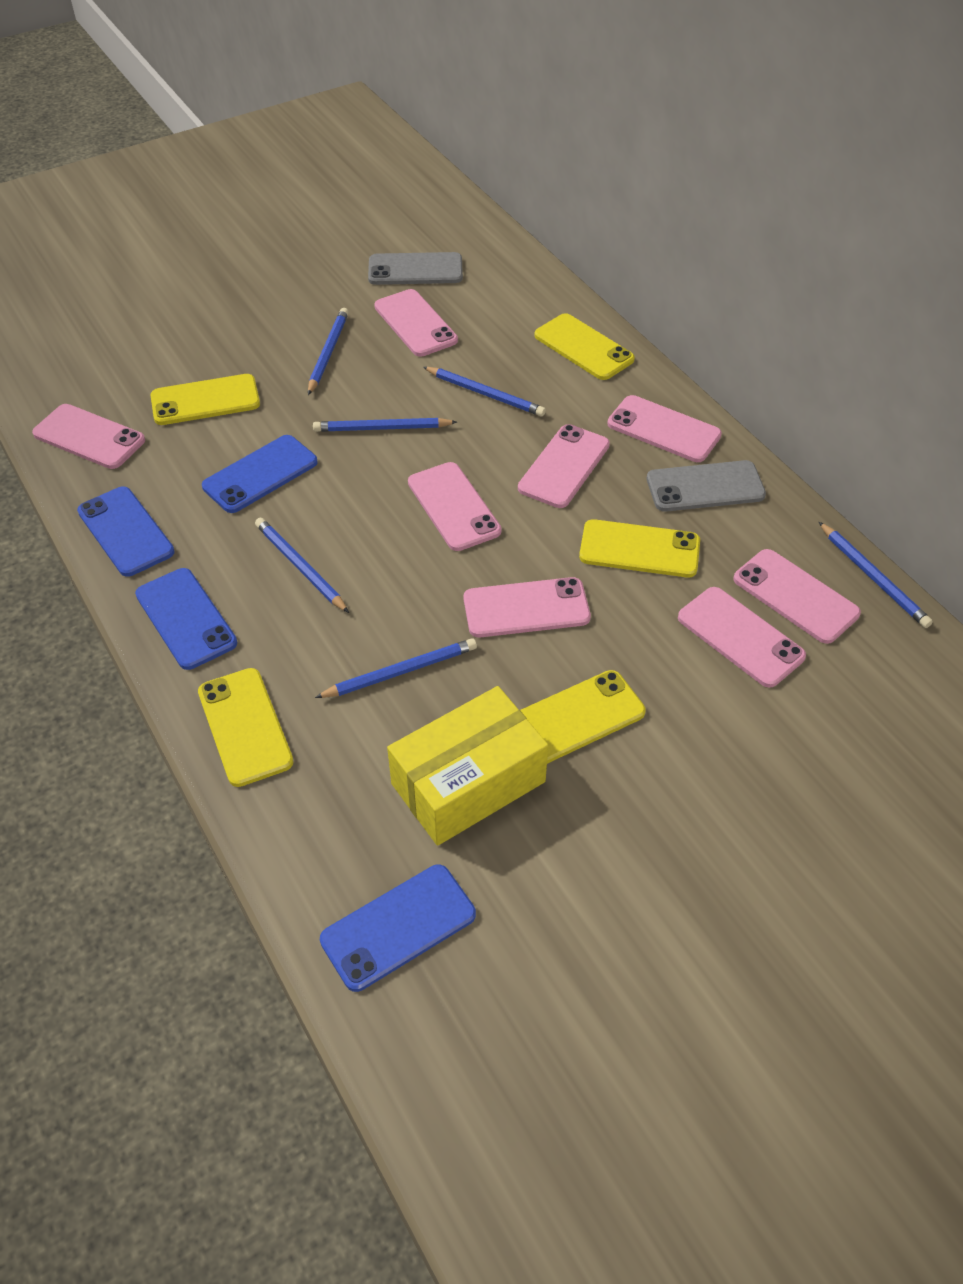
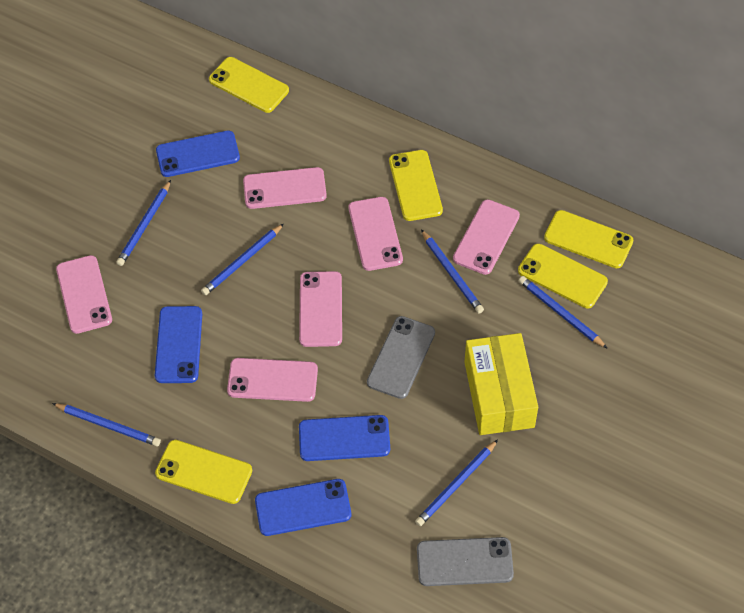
pink phone: 8 -> 6

